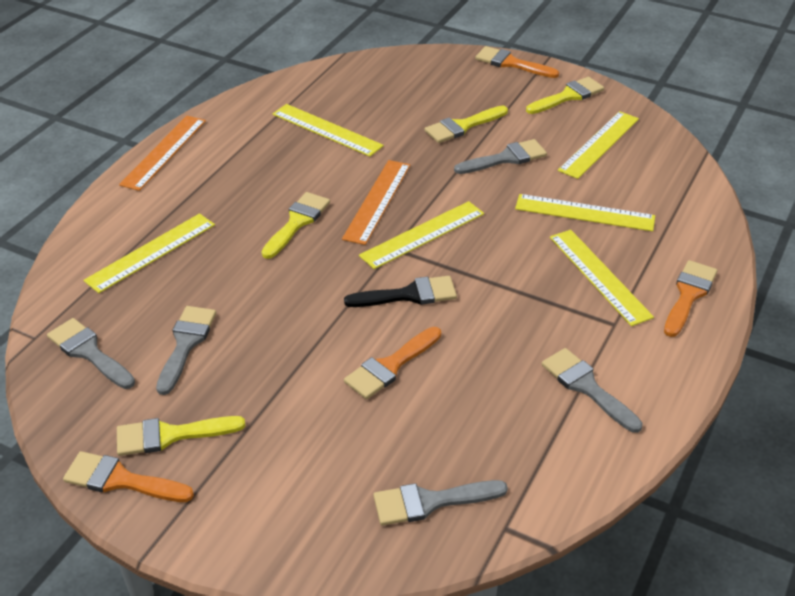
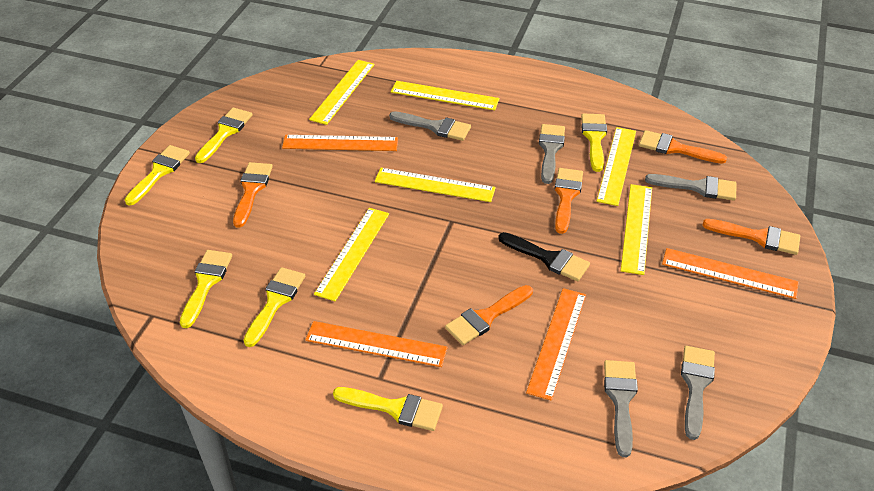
orange brush: 4 -> 5
orange ruler: 2 -> 4
yellow brush: 4 -> 6

